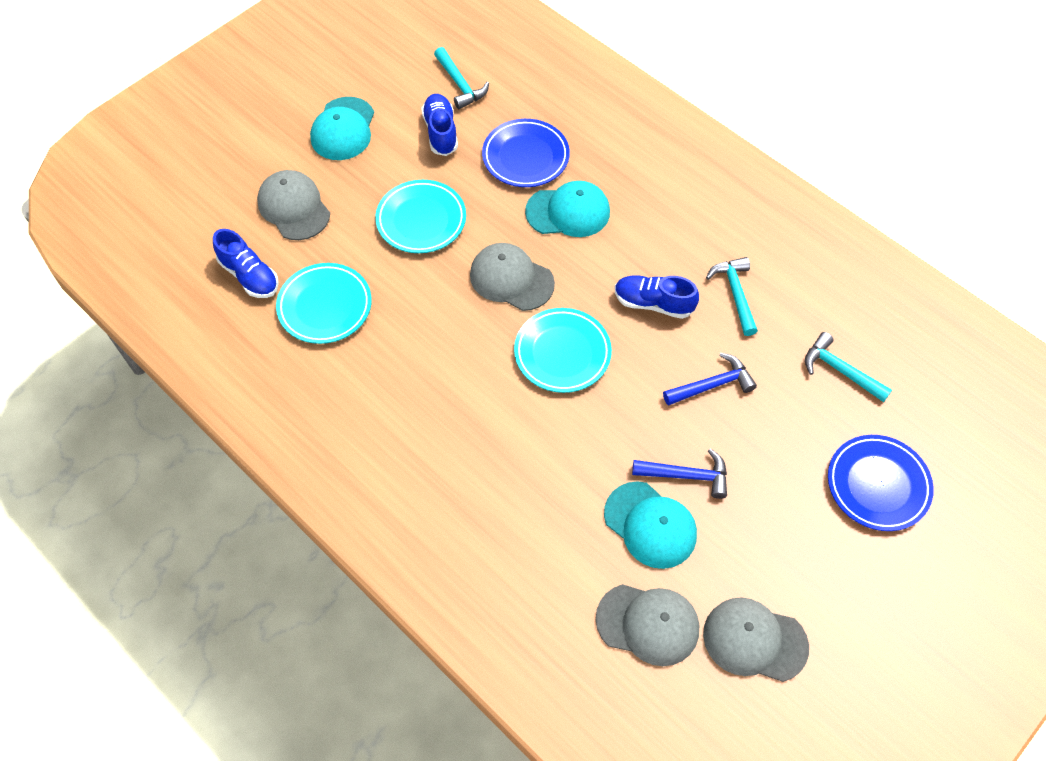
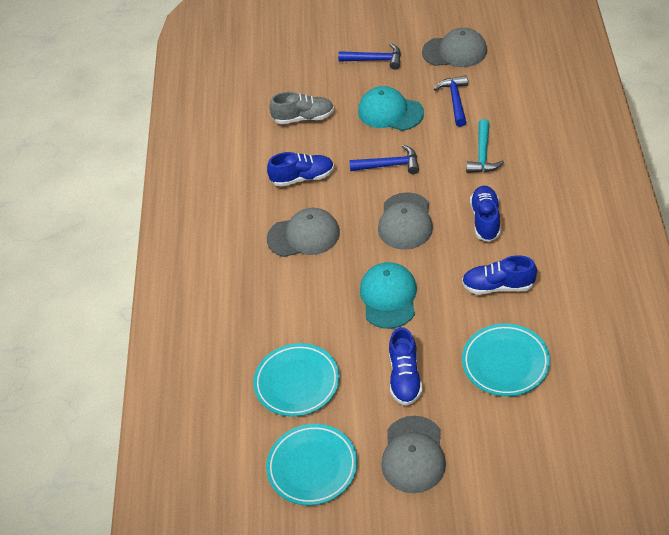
blue hammer: 2 -> 3
blue plate: 2 -> 0
blue shoe: 3 -> 4
grey shoe: 0 -> 1
turquoise cap: 3 -> 2
turquoise hammer: 3 -> 1

